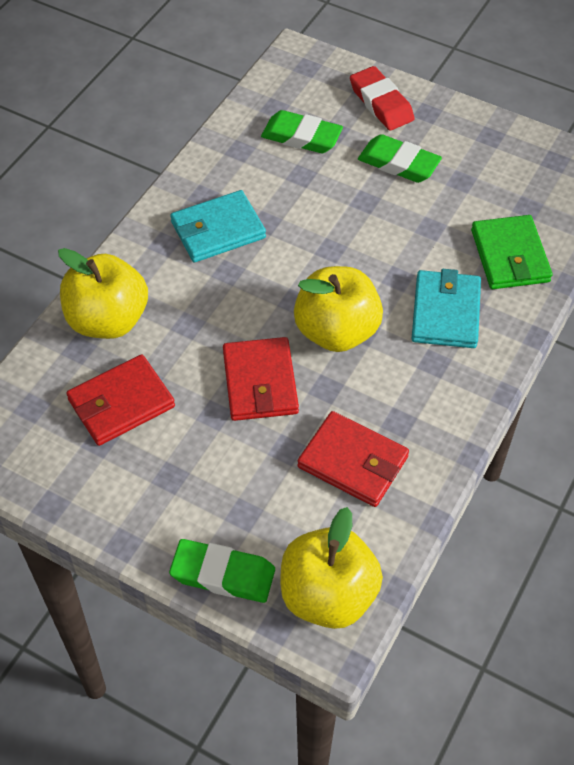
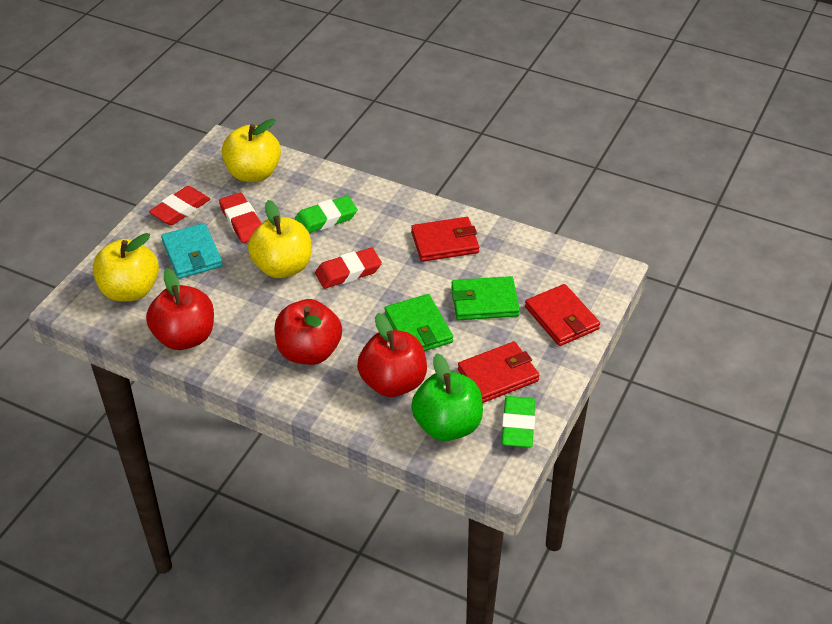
green apple: 0 -> 1
green eraser: 3 -> 2
green wallet: 1 -> 2
red apple: 0 -> 3
red eraser: 1 -> 3
turquoise wallet: 2 -> 1

